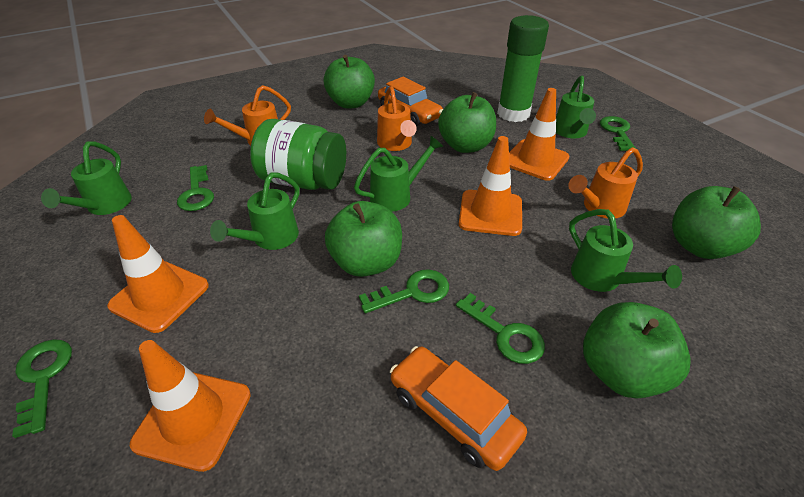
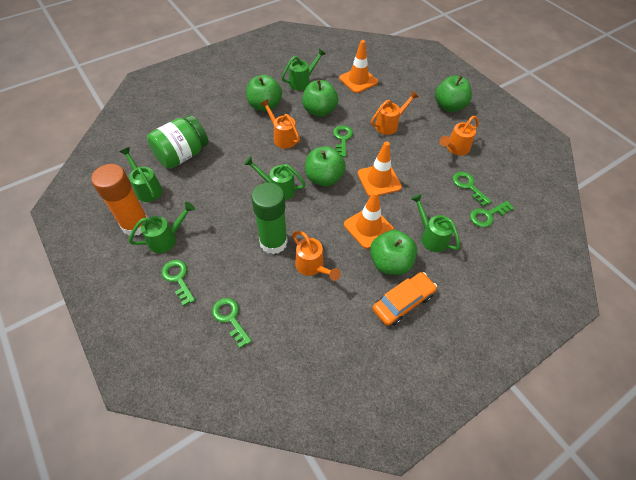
orange car: 2 -> 1
orange glue stick: 0 -> 1
orange traffic cone: 4 -> 3
orange watering can: 3 -> 4

